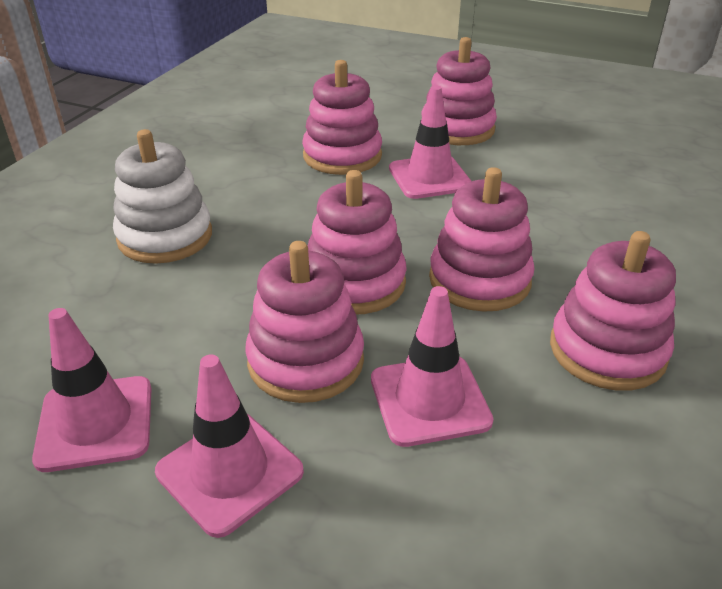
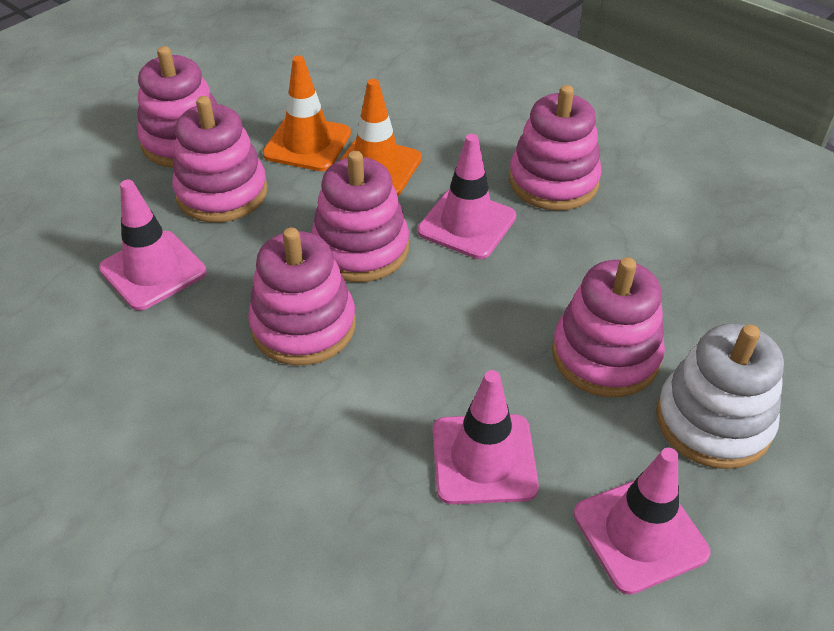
orange traffic cone: 0 -> 2

